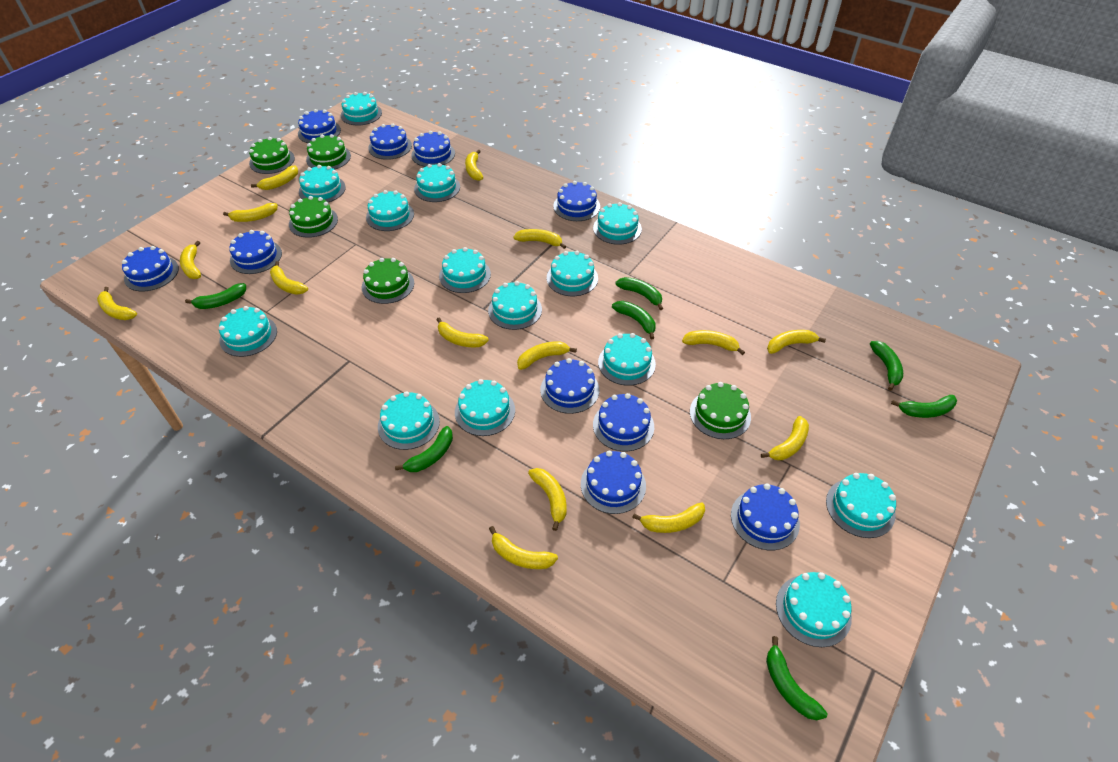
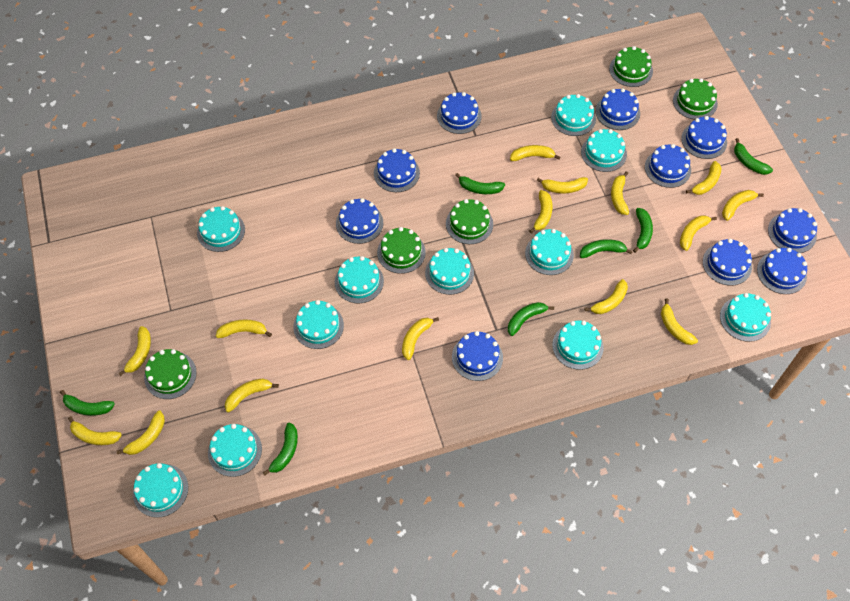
turquoise cake: 14 -> 11

